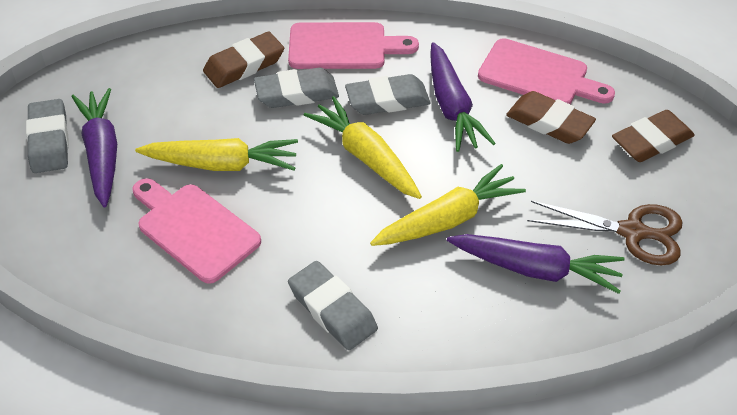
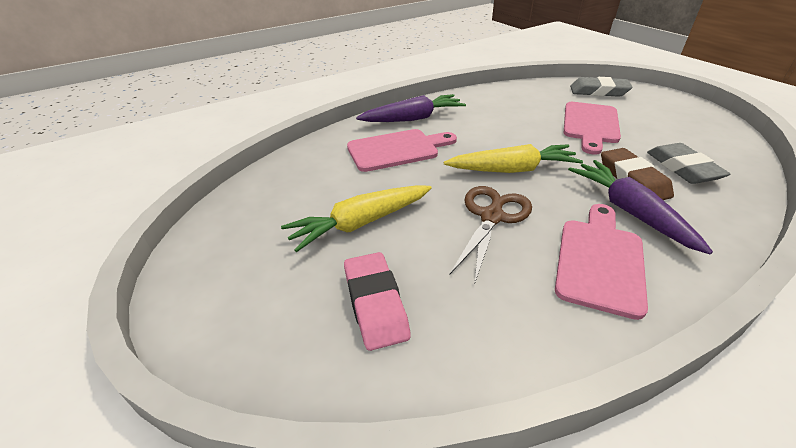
brown eraser: 3 -> 1
grey eraser: 4 -> 2
pink eraser: 0 -> 1
purple carrot: 3 -> 2
yellow carrot: 3 -> 2

